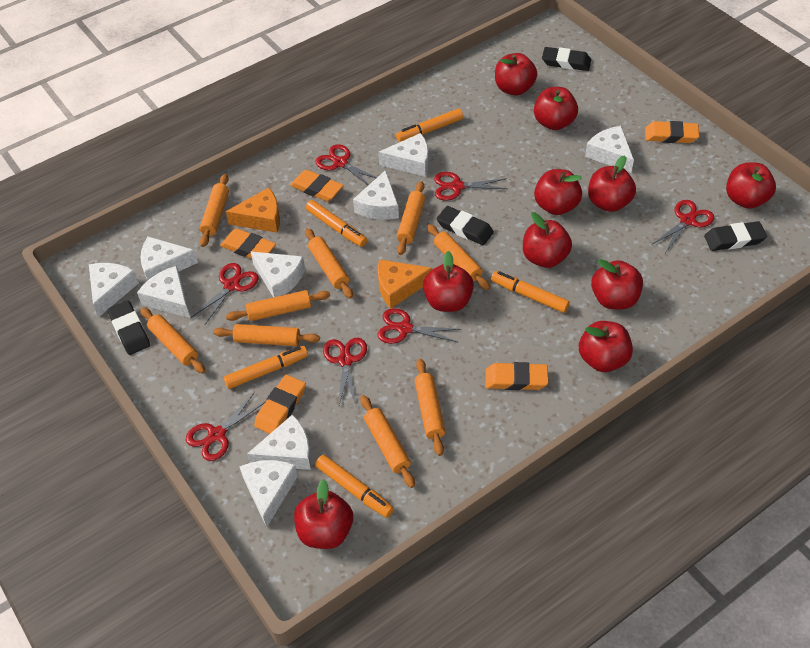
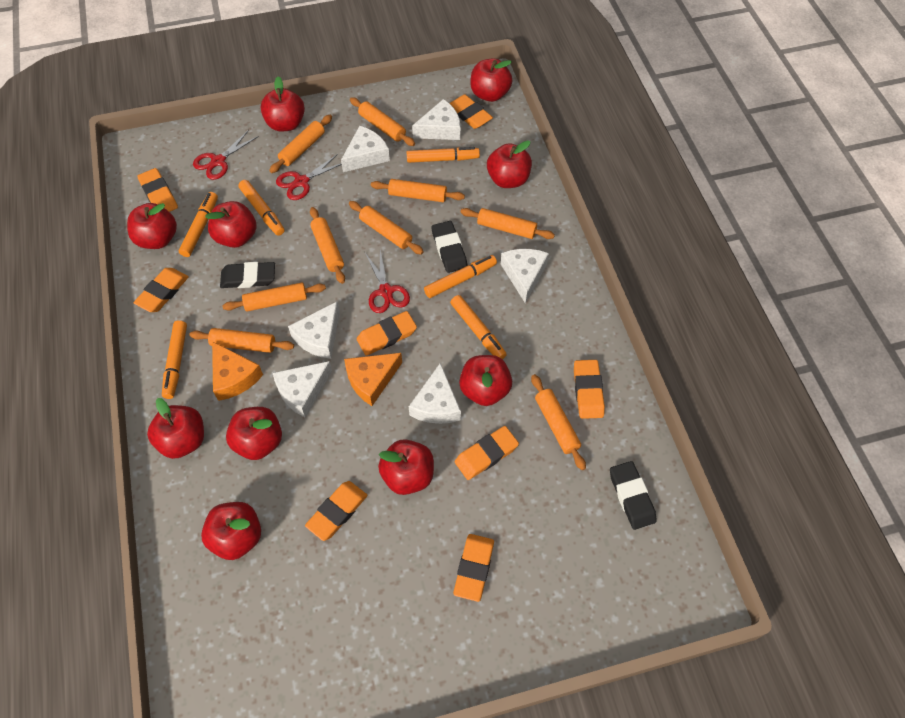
black eraser: 4 -> 3
orange eraser: 5 -> 8
orange marker: 5 -> 6
red scissors: 7 -> 3
white cheese: 9 -> 6

